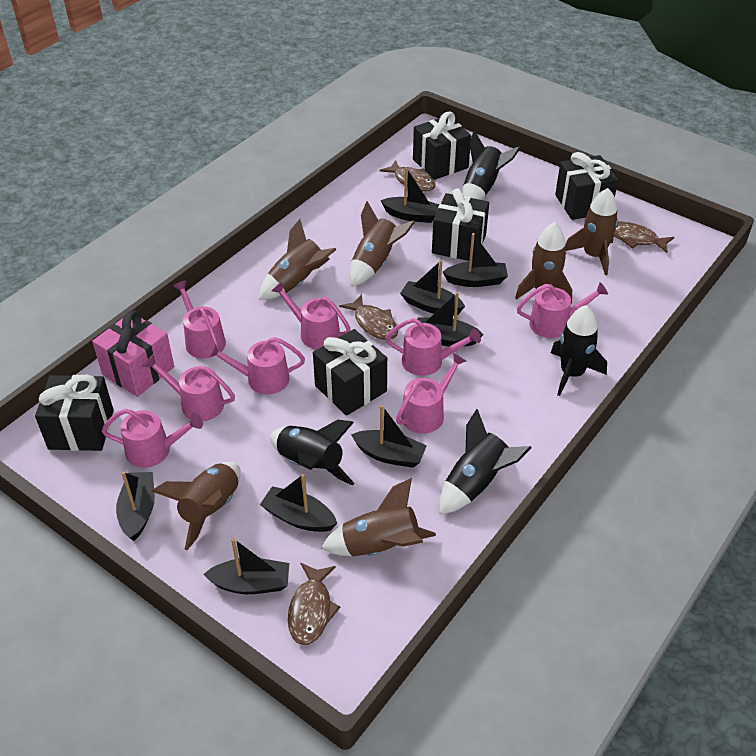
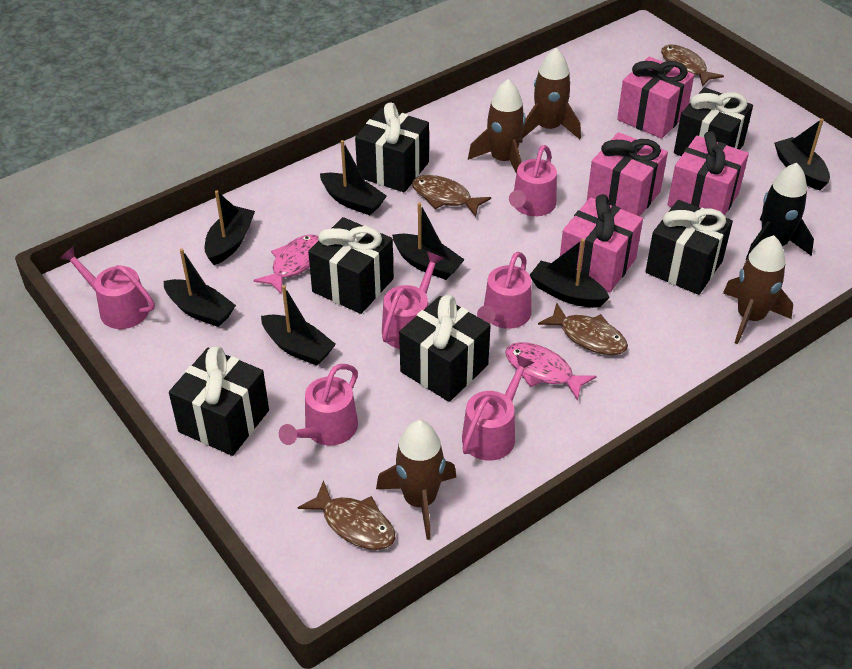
black boat: 8 -> 7
black gift: 5 -> 6
black rocket: 4 -> 1
brown rocket: 6 -> 4
pink fish: 0 -> 2
pink gift: 1 -> 4
pink watering can: 8 -> 6

